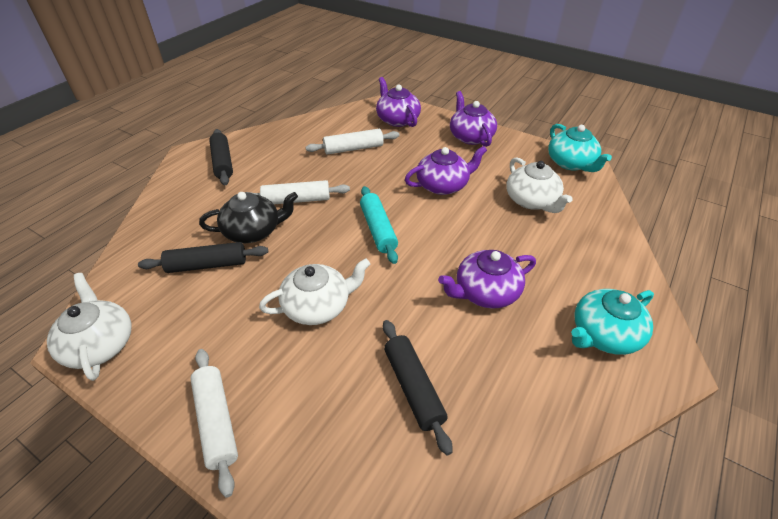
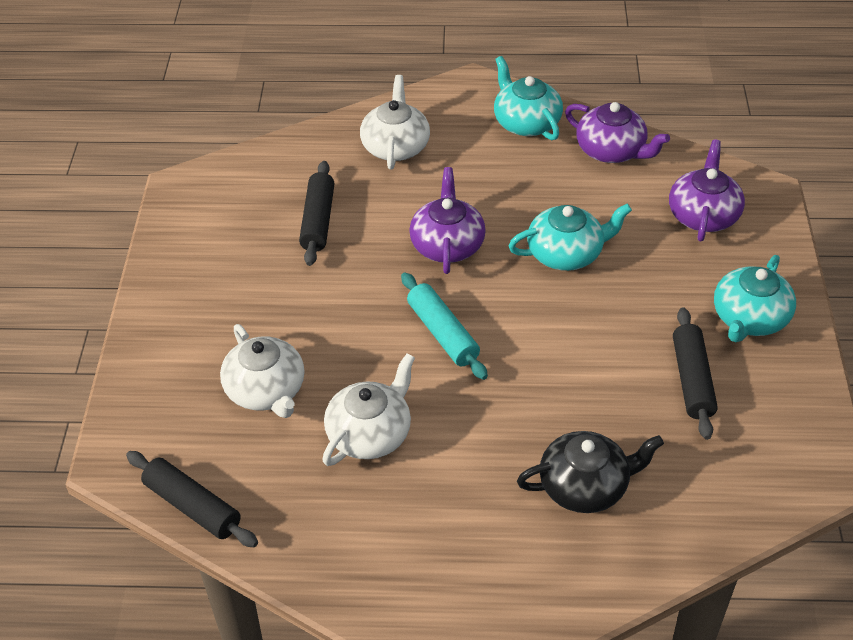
purple teapot: 4 -> 3
turquoise teapot: 2 -> 3
white rolling pin: 3 -> 0

